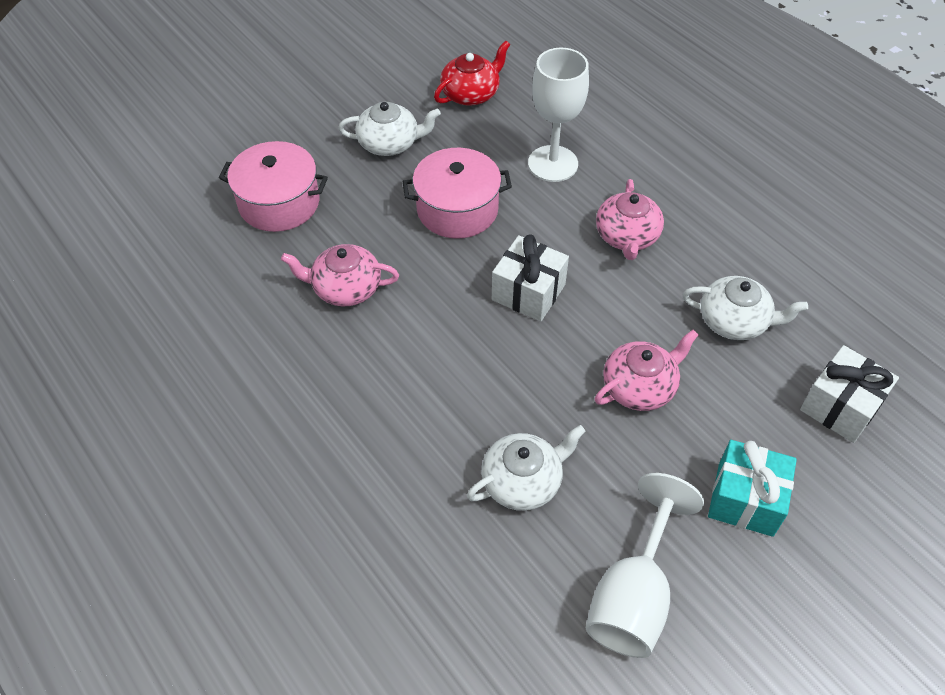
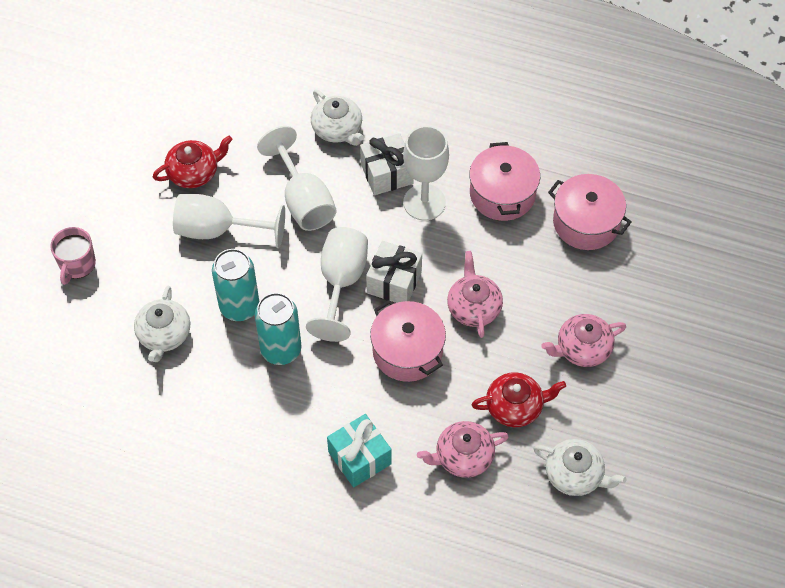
pink mug: 0 -> 1
pink pot: 2 -> 3
red teapot: 1 -> 2
turquoise can: 0 -> 2
white goblet: 2 -> 4

